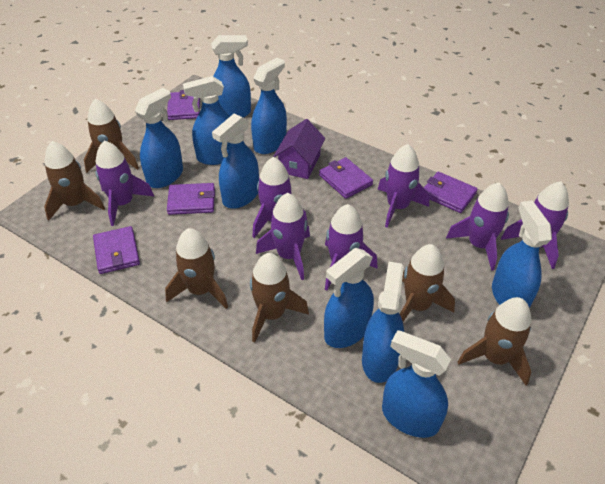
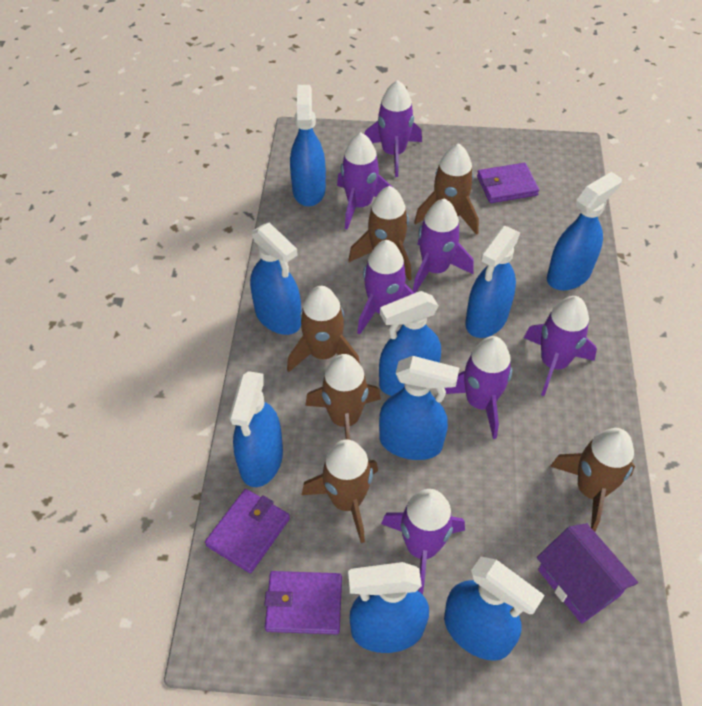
purple wallet: 5 -> 3

